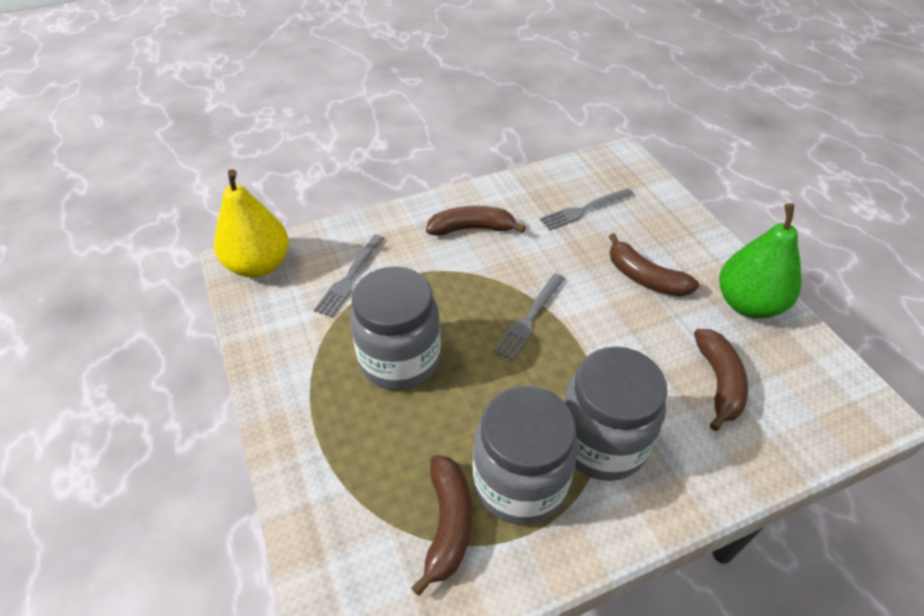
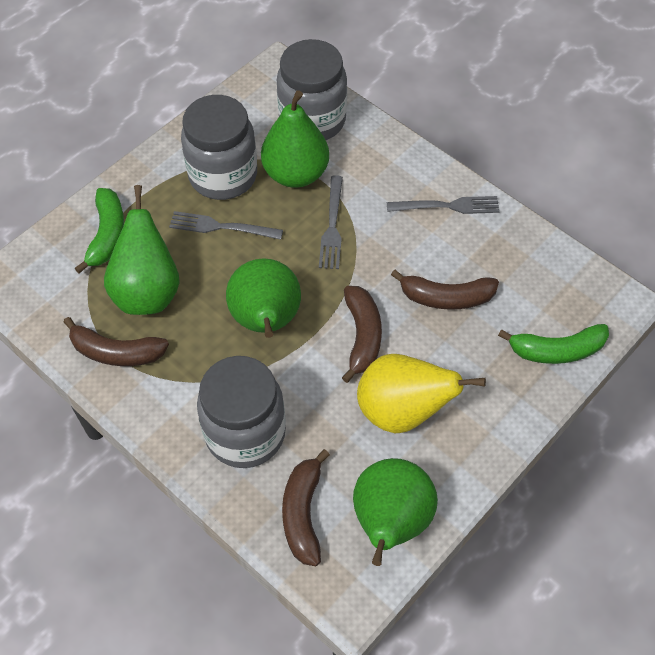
green banana: 0 -> 2
green pear: 1 -> 4

